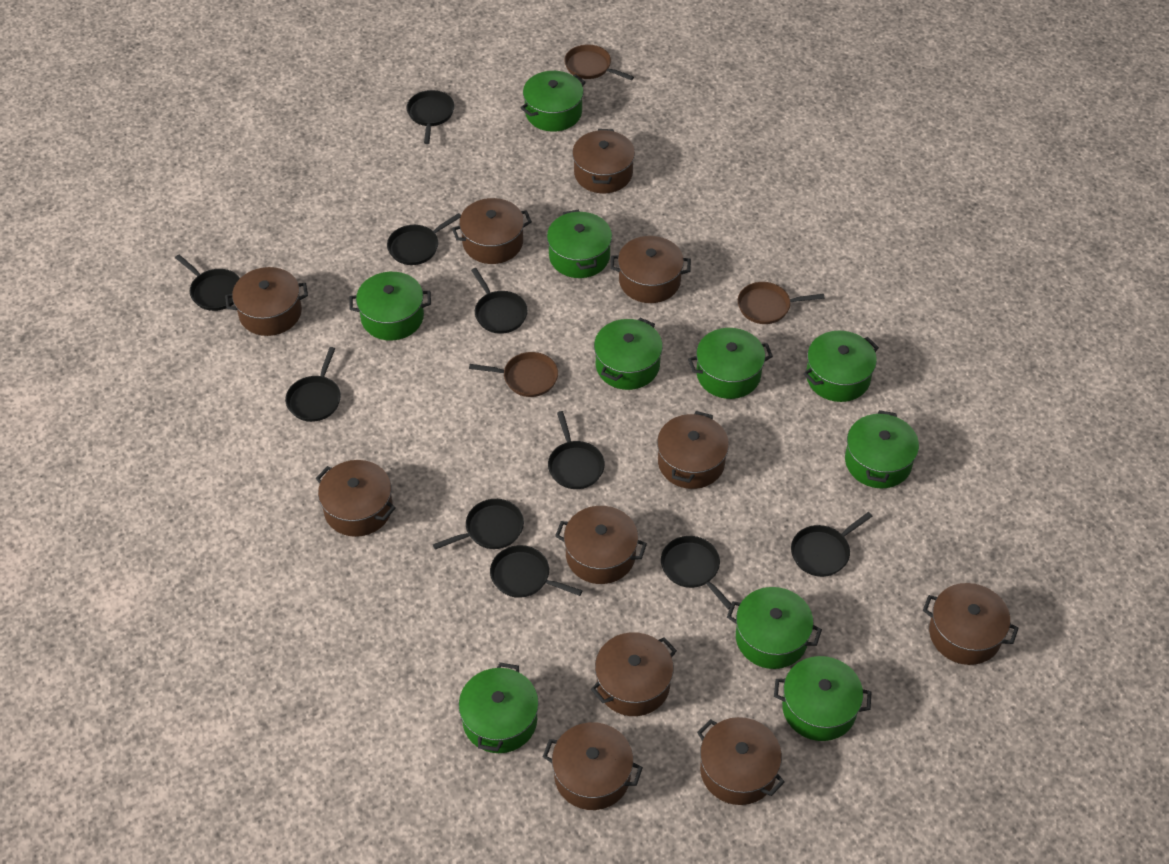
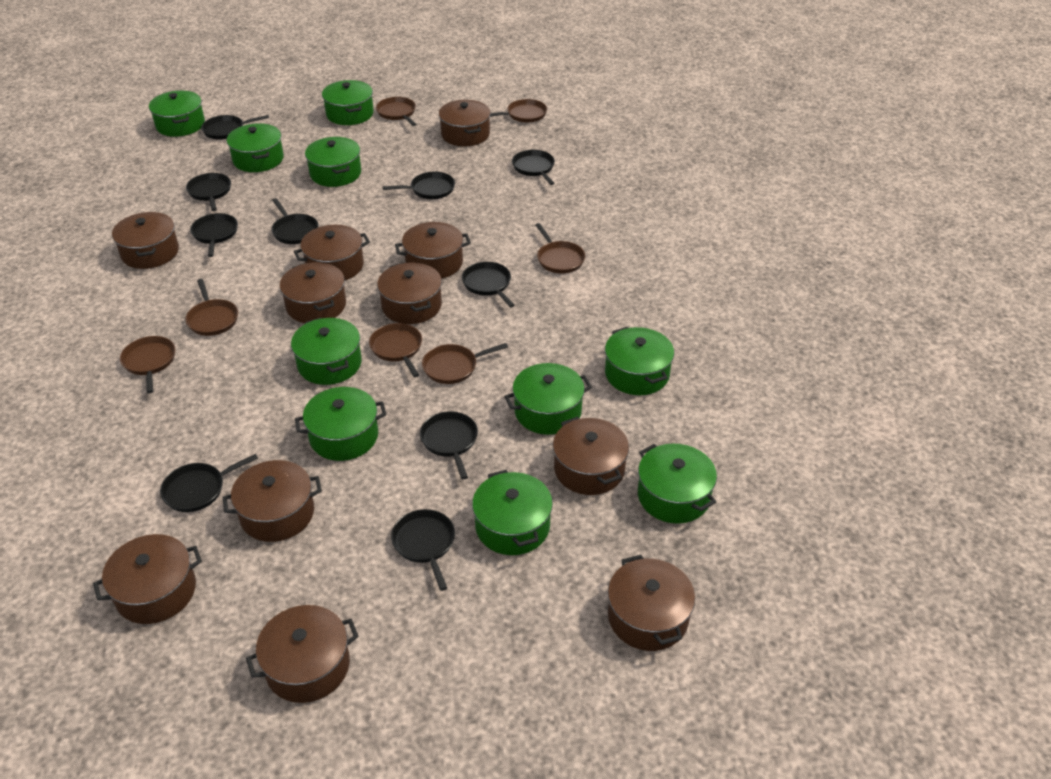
brown pan: 3 -> 7

